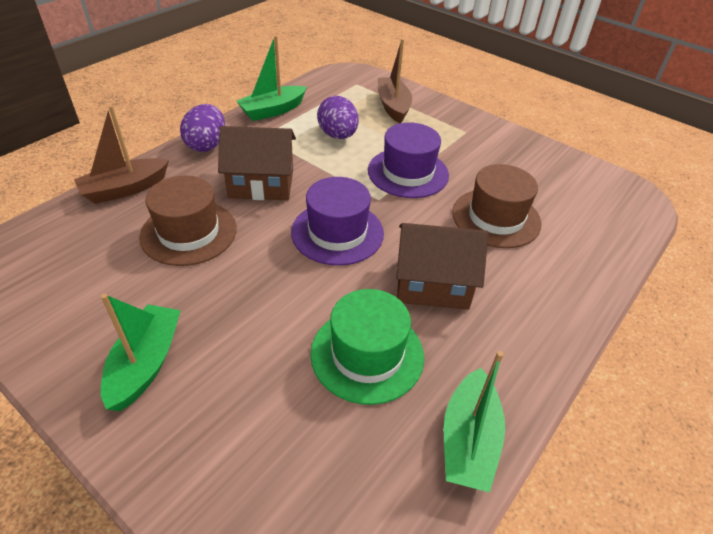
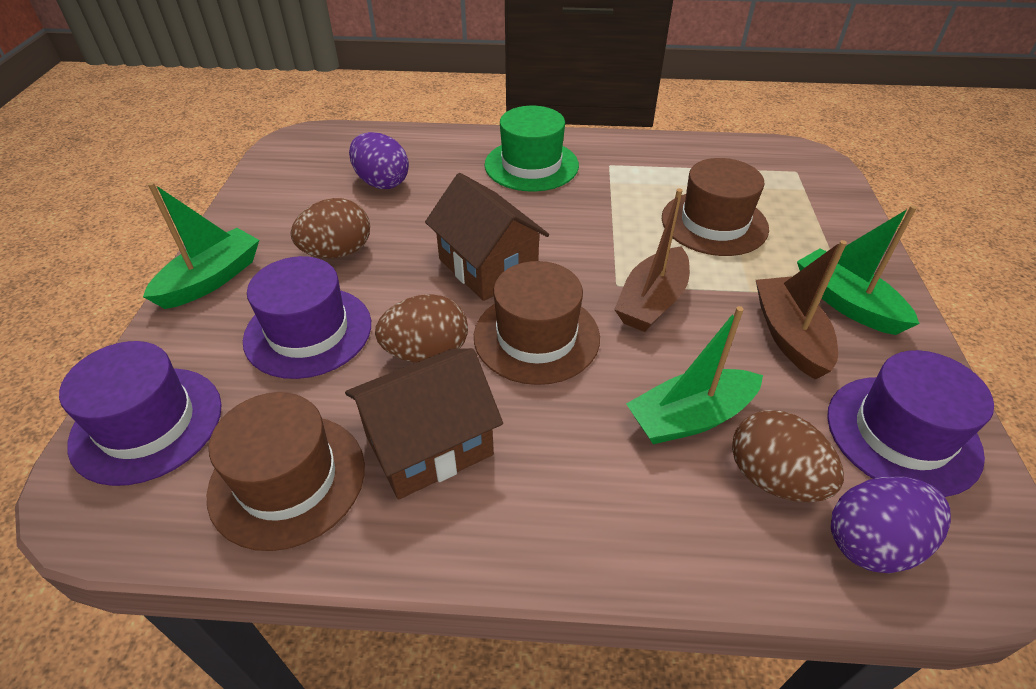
brown egg: 0 -> 3
brown hat: 2 -> 3
purple hat: 2 -> 3

